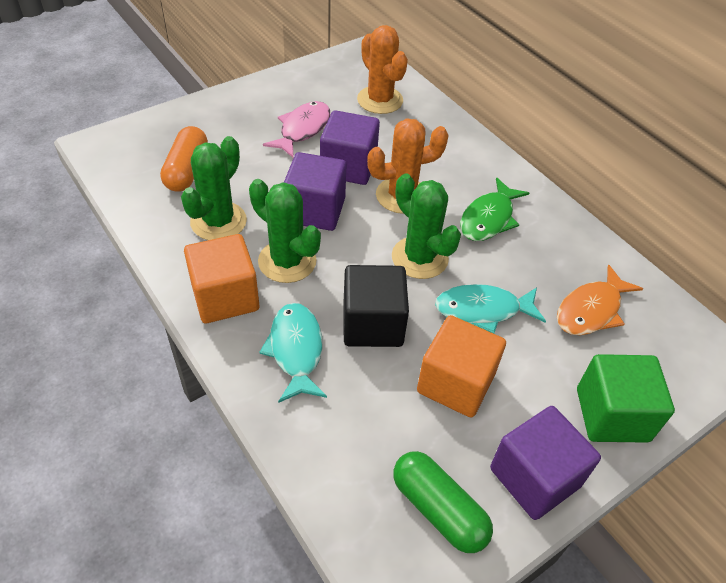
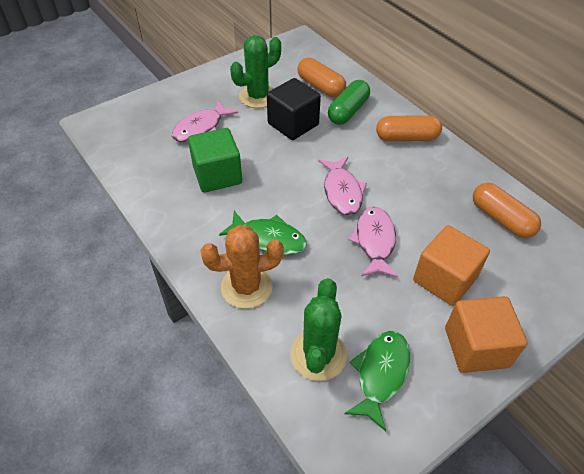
green cactus: 3 -> 2
green fish: 1 -> 2
orange cactus: 2 -> 1
orange capsule: 1 -> 3
orange fish: 1 -> 0
pink fish: 1 -> 3
purple cube: 3 -> 0
turquoise fish: 2 -> 0

